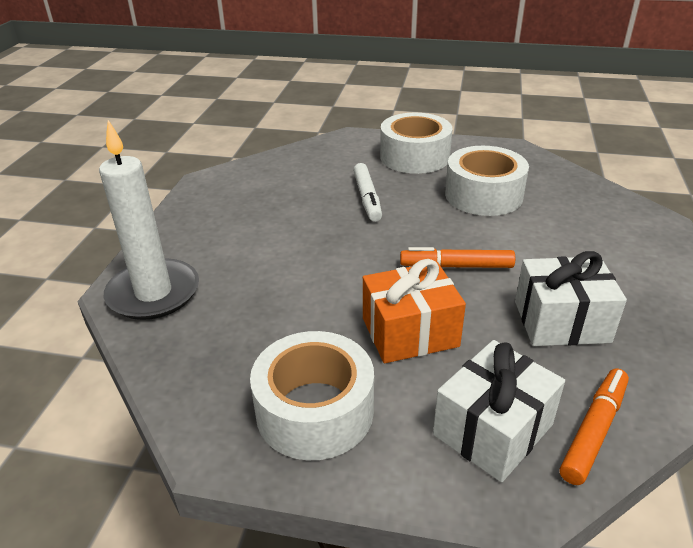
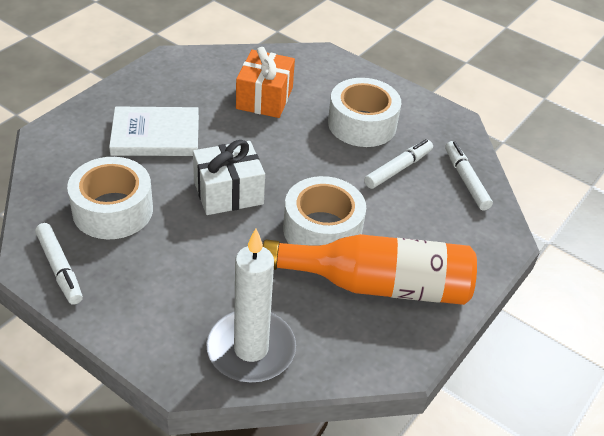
orange bottle: 0 -> 1
orange marker: 2 -> 0
white book: 0 -> 1
white gift: 2 -> 1
white marker: 1 -> 3

